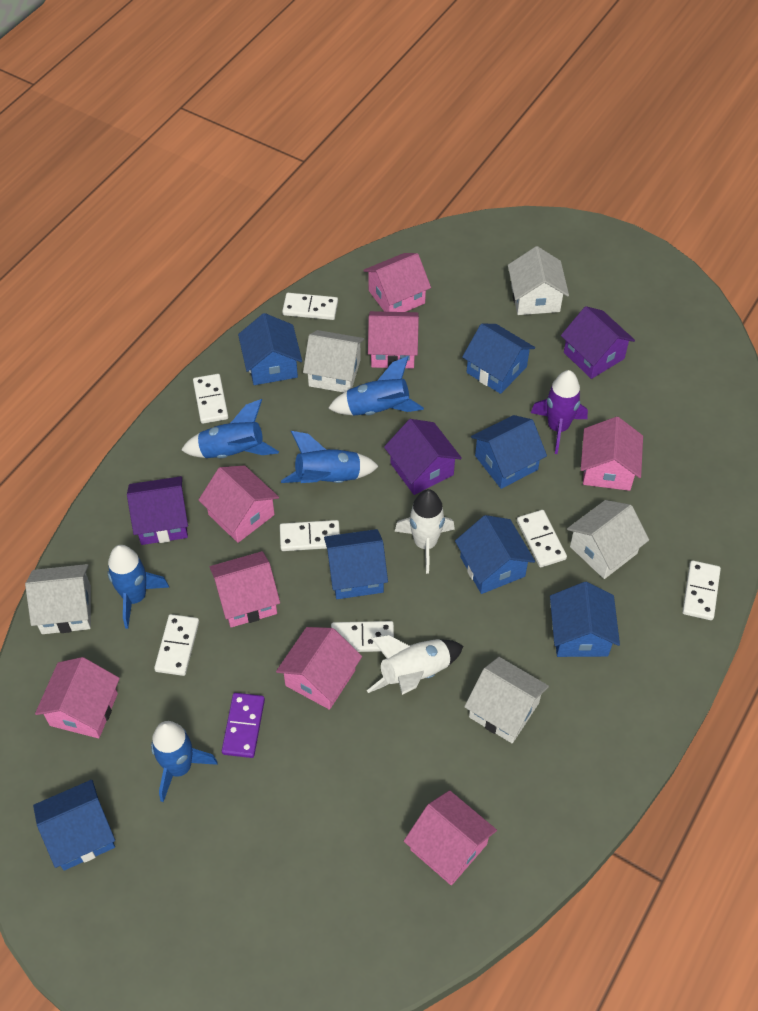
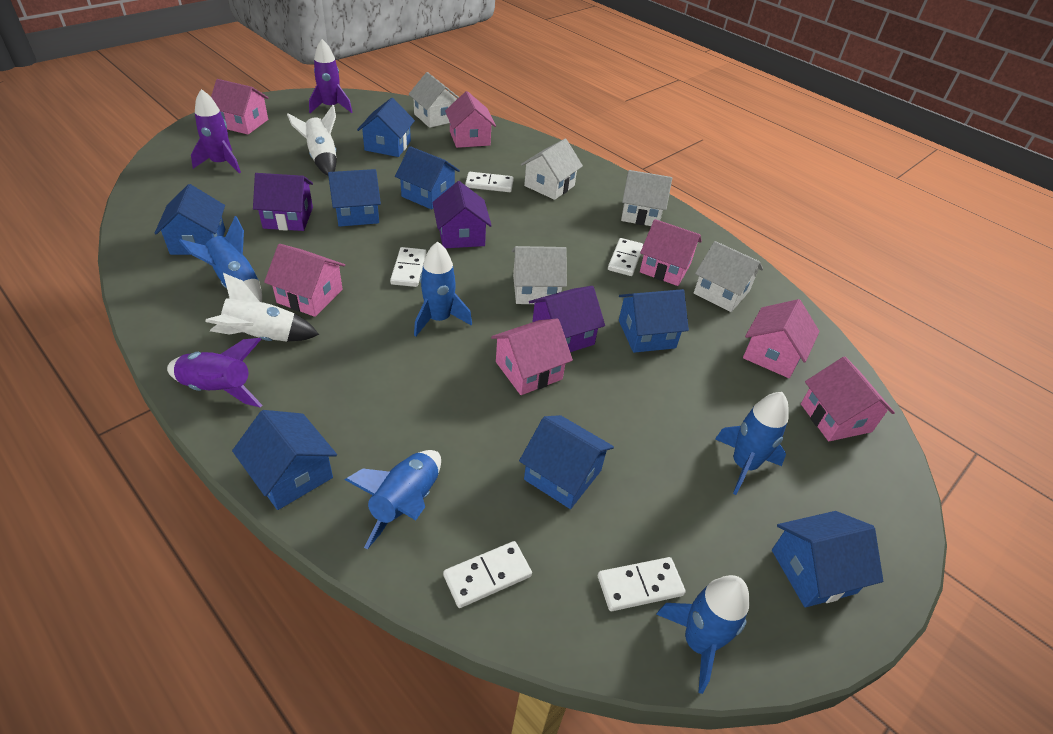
blue house: 7 -> 8
pink house: 8 -> 7
purple domino: 1 -> 0
purple rocket: 1 -> 3
white domino: 7 -> 5

